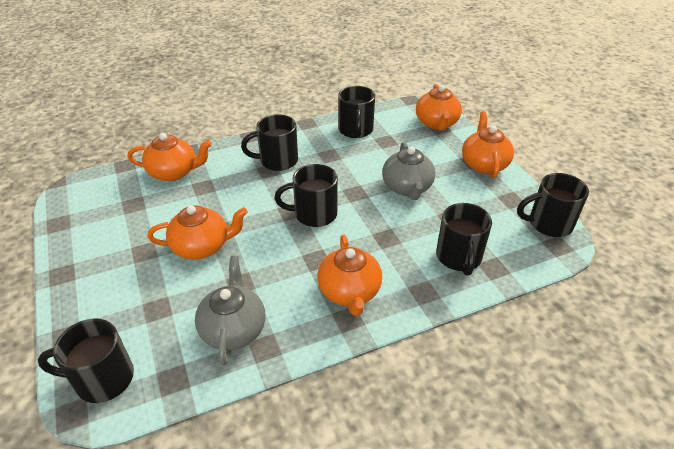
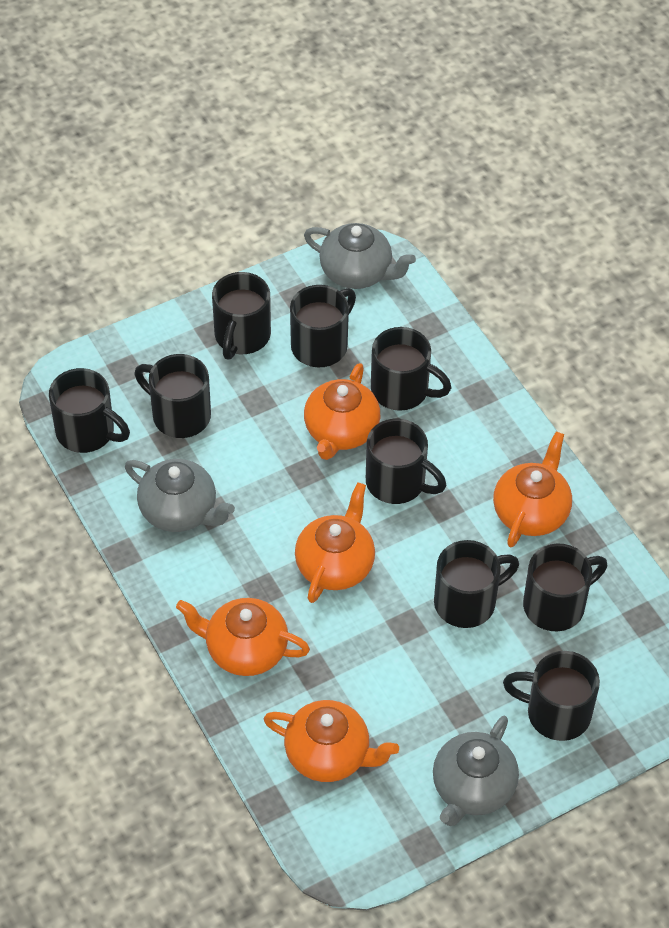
black mug: 6 -> 9
grey teapot: 2 -> 3

